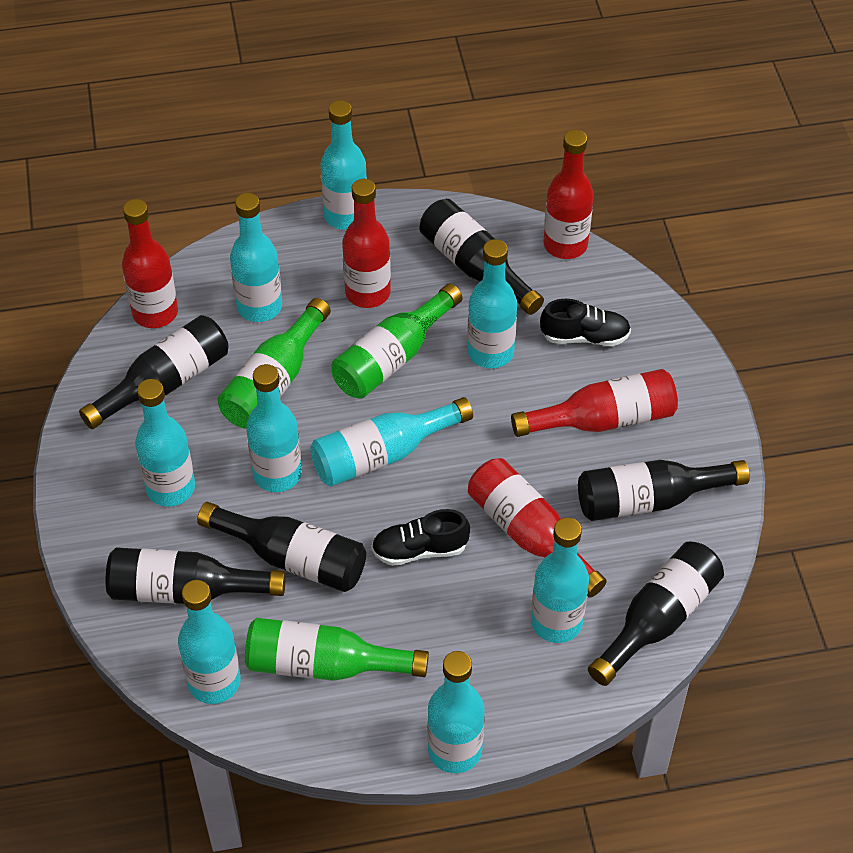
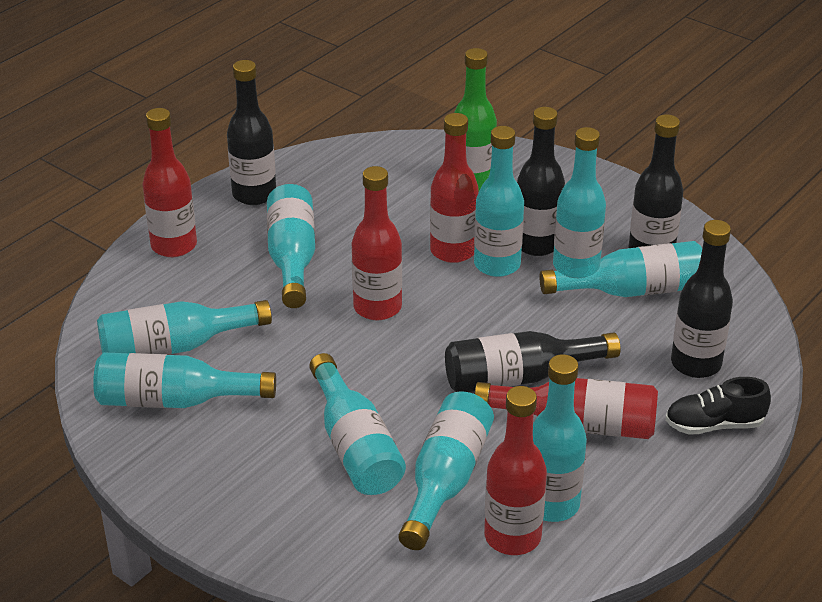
black bottle: 6 -> 5
black shoe: 2 -> 1
green bottle: 3 -> 1

